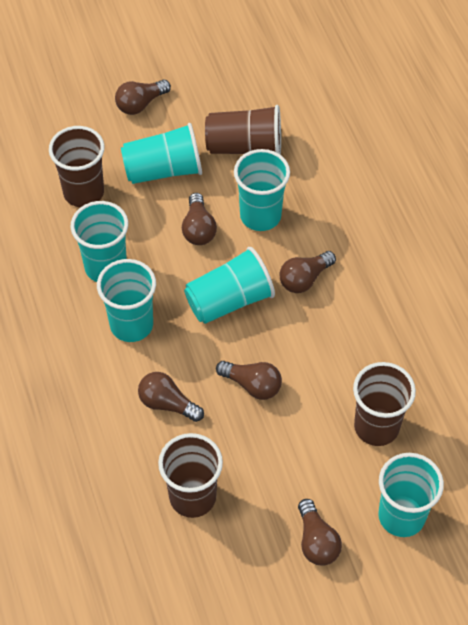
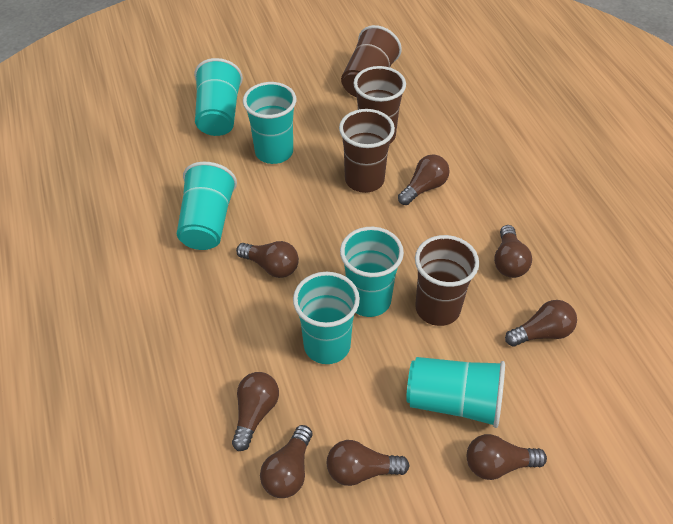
brown light bulb: 6 -> 8

